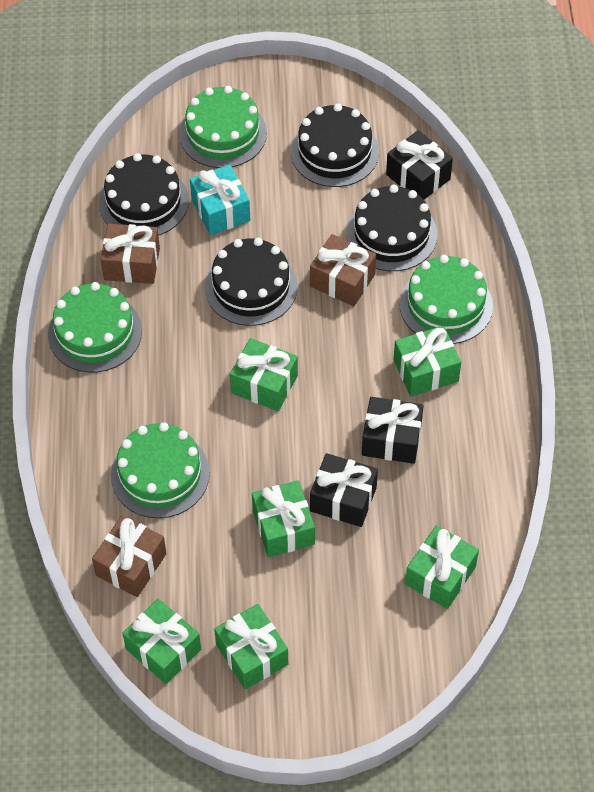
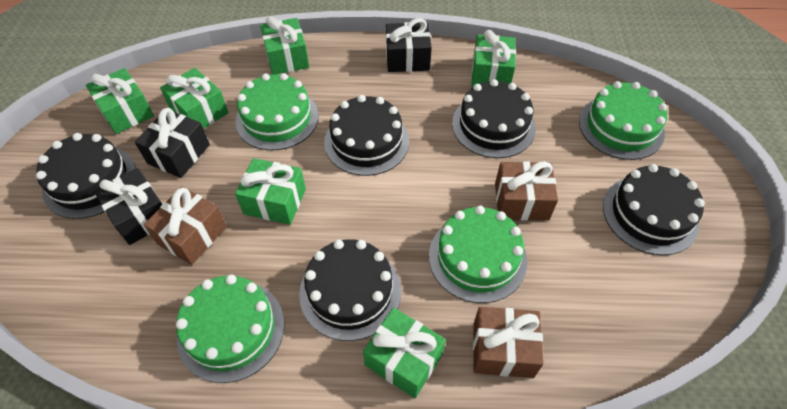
black cake: 4 -> 5
turquoise gift: 1 -> 0

